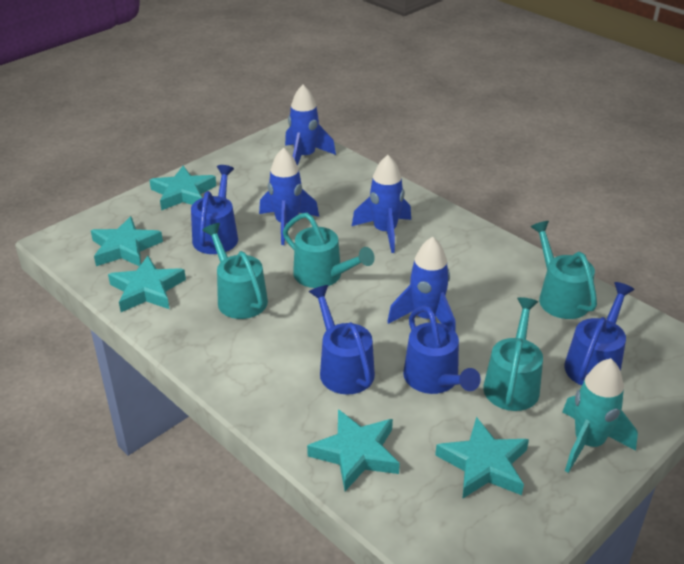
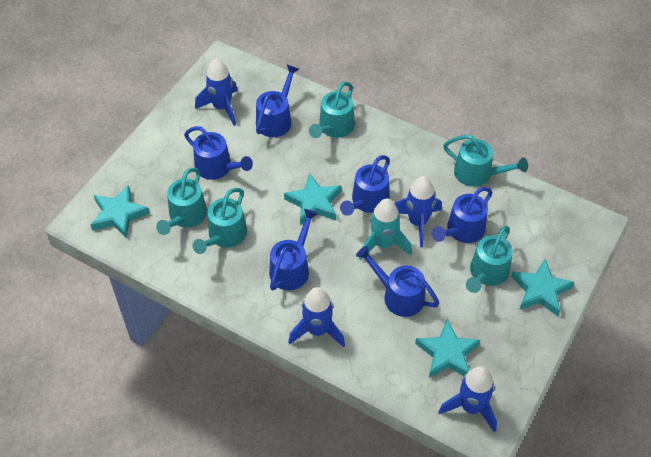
blue watering can: 4 -> 6
turquoise star: 5 -> 4
turquoise watering can: 4 -> 5

